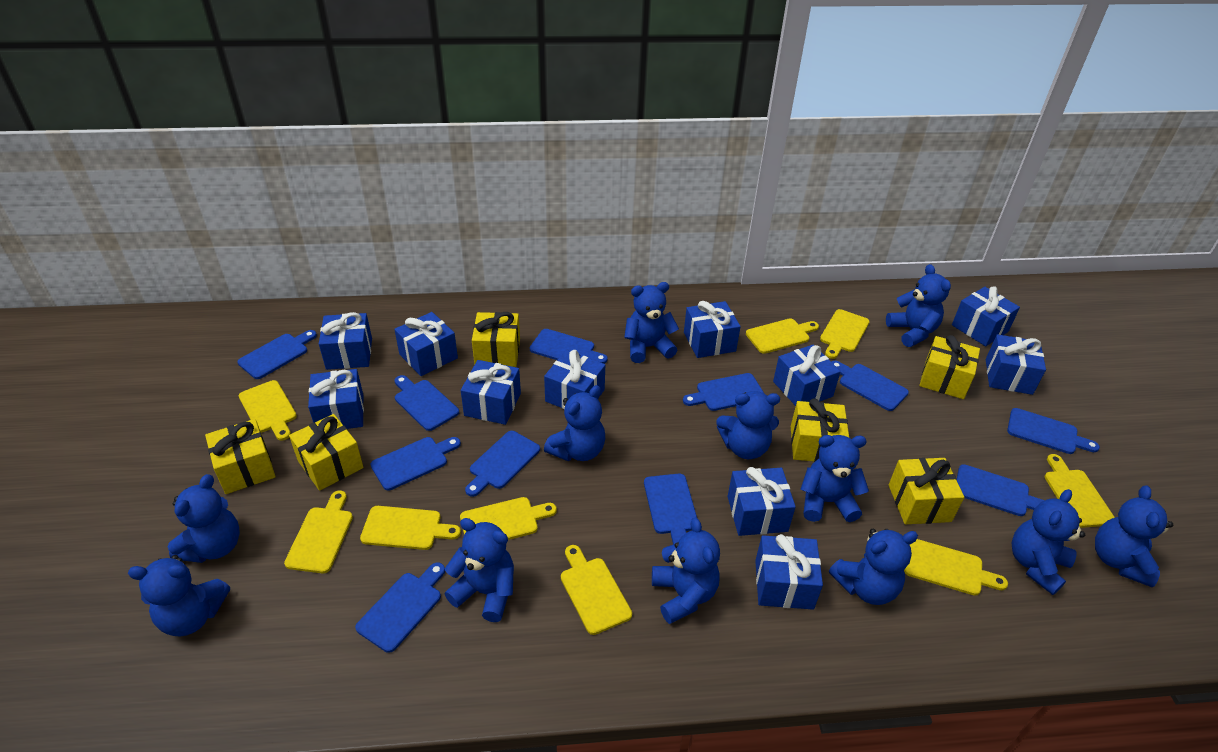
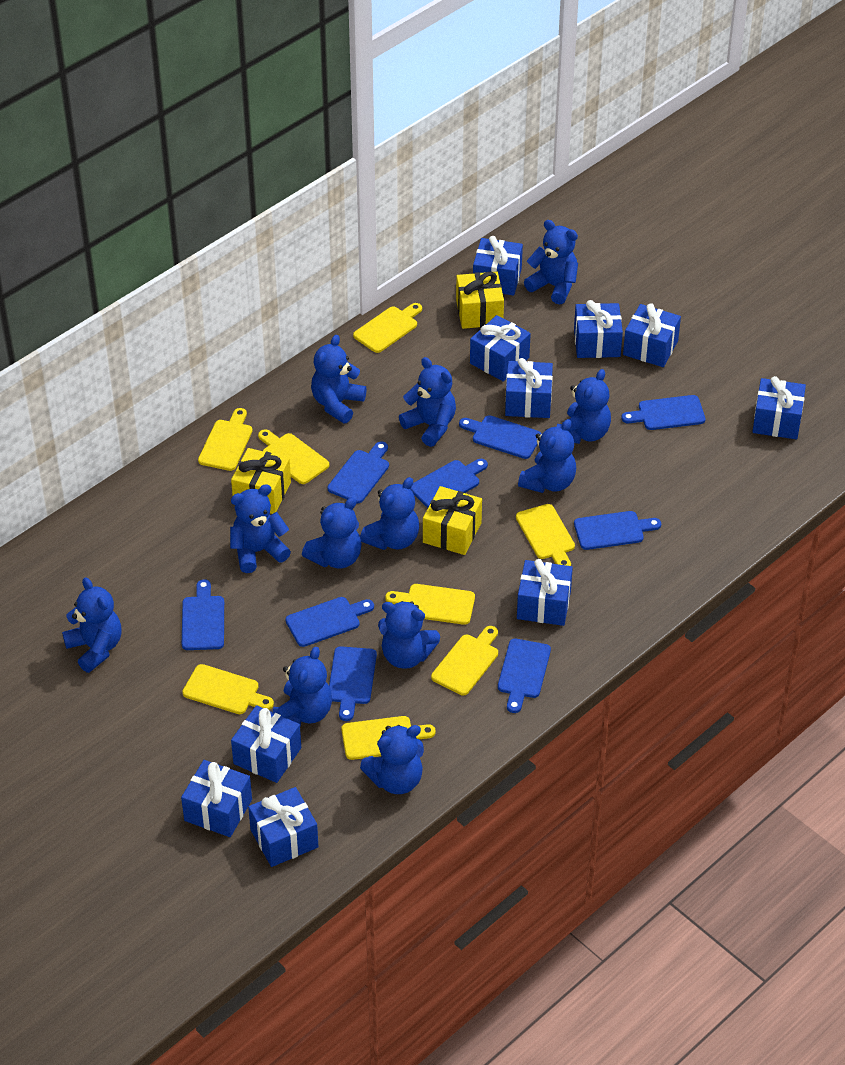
blue cutting board: 11 -> 9
blue gift: 11 -> 10
yellow cutting board: 9 -> 8
yellow gift: 6 -> 3

